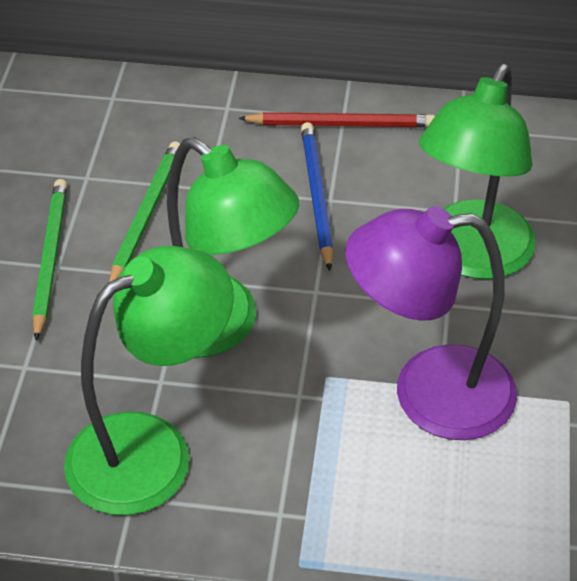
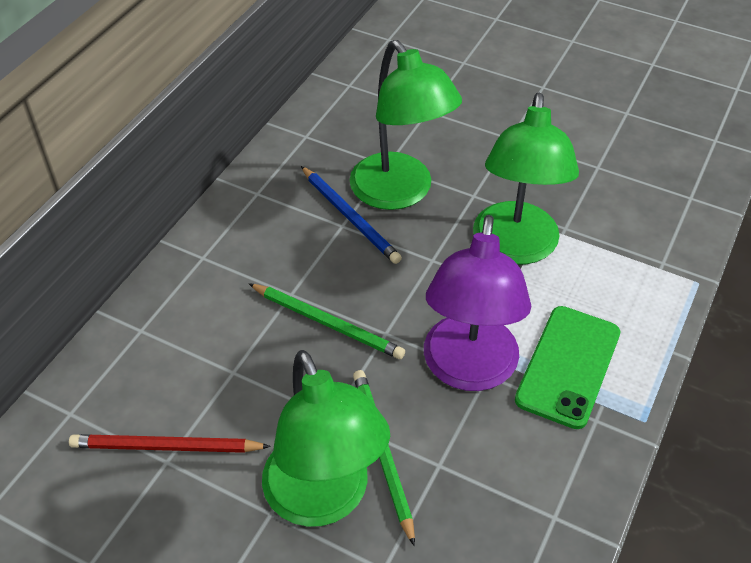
green phone: 0 -> 1

